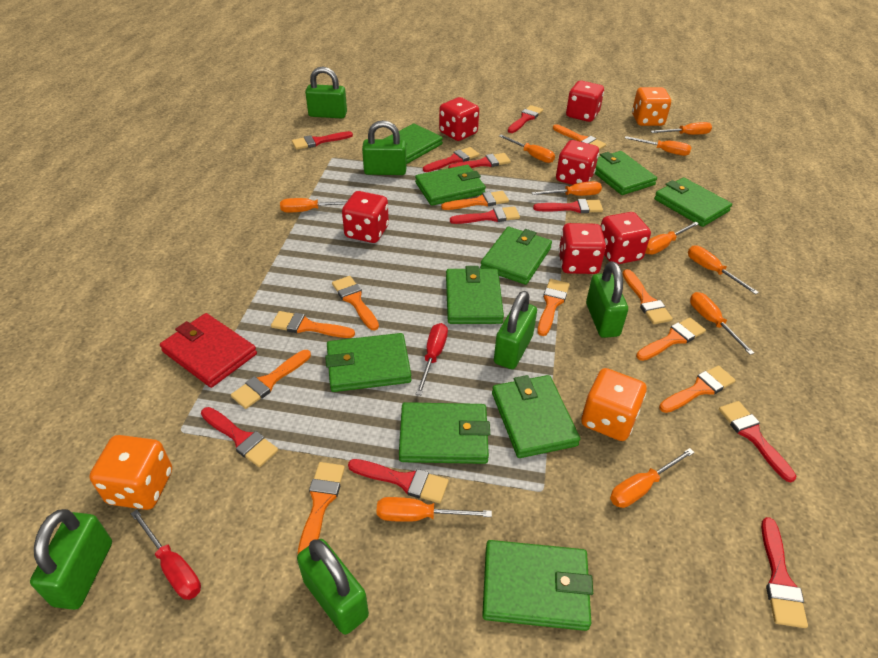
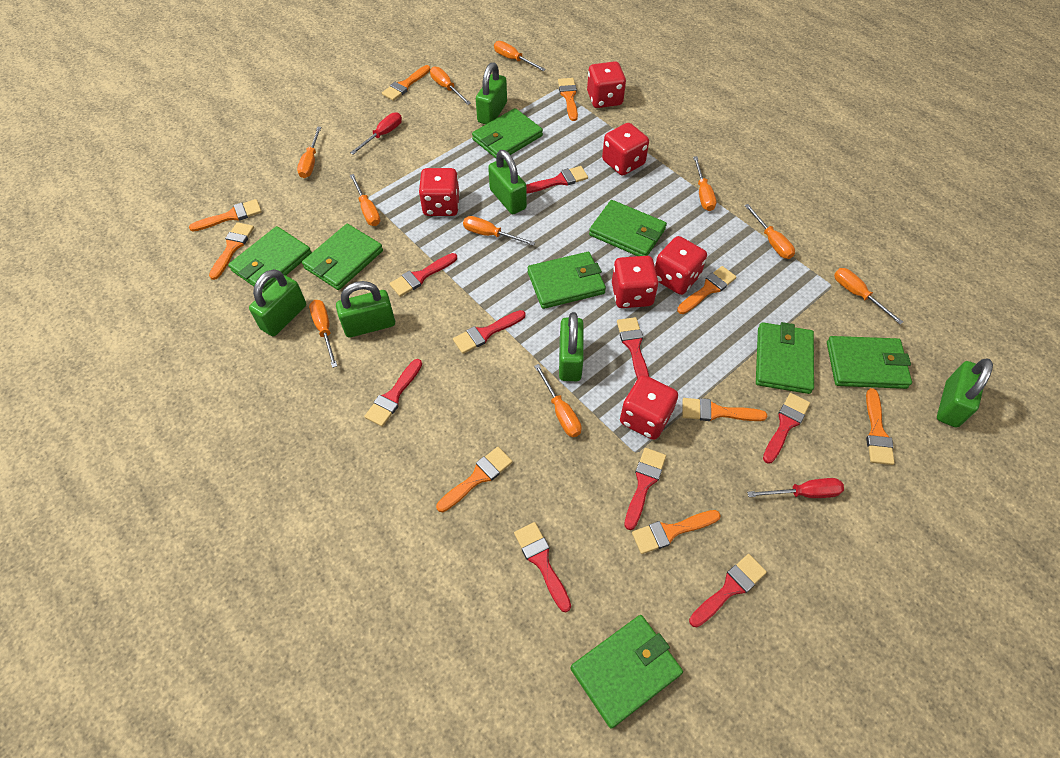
green wallet: 10 -> 8
orange brush: 10 -> 9
orange dice: 3 -> 0
red brush: 10 -> 9
red wallet: 1 -> 0

